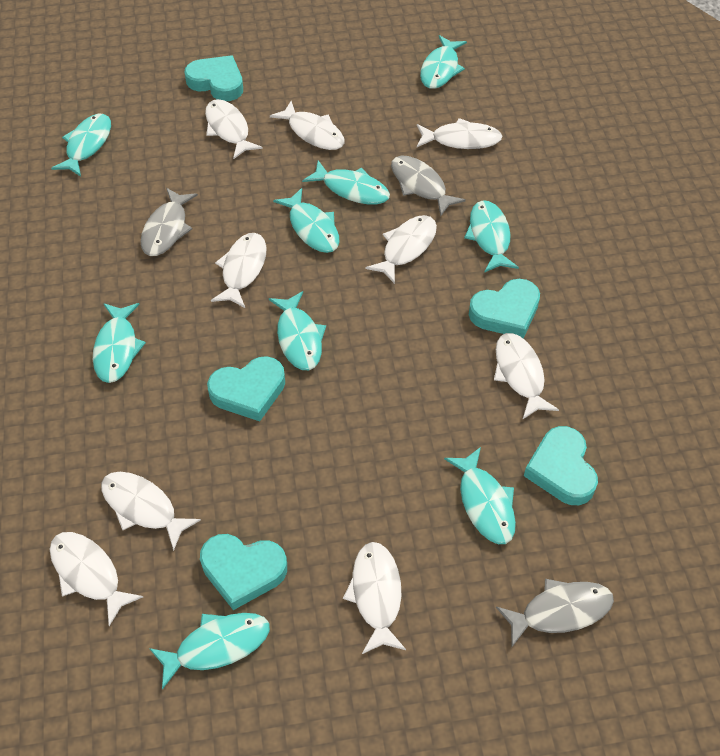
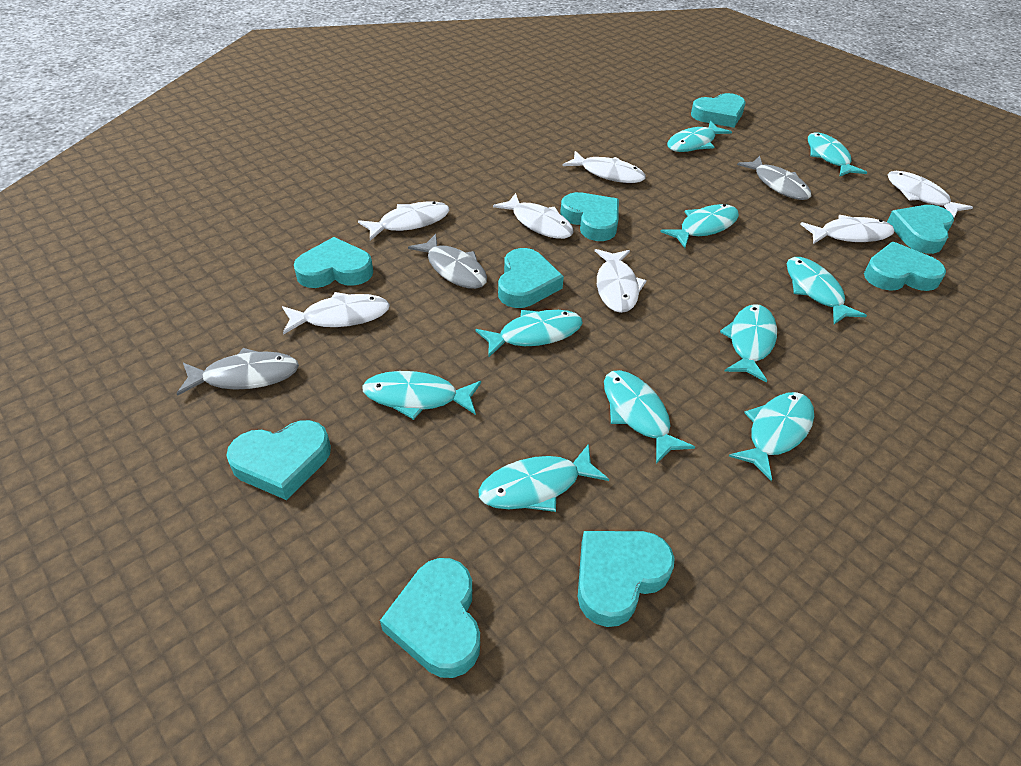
turquoise fish: 9 -> 10
turquoise heart: 5 -> 9
white fish: 9 -> 7

